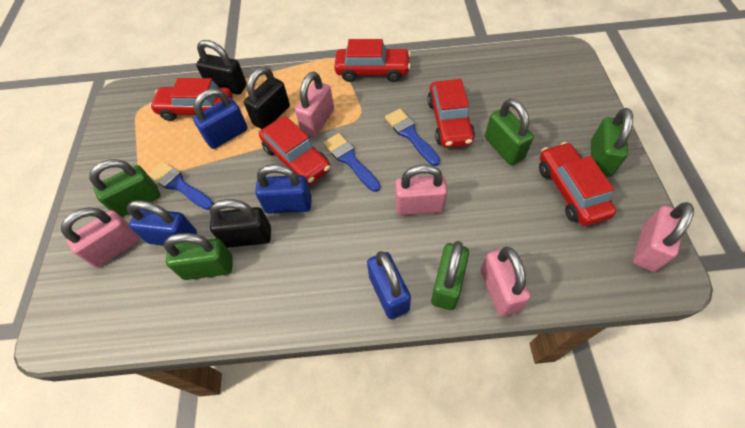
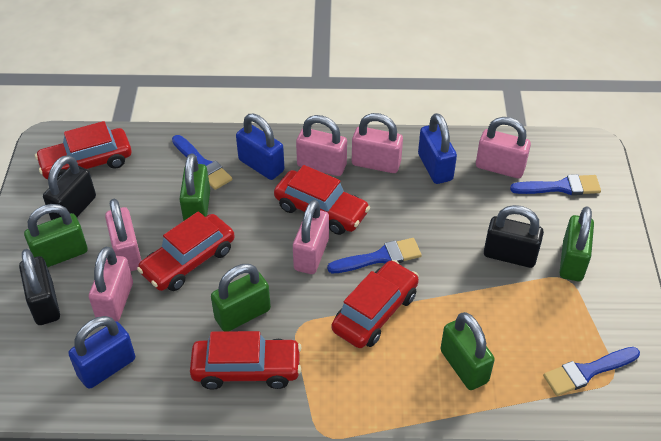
blue brush: 3 -> 4
blue padlock: 4 -> 3
pink padlock: 5 -> 6

